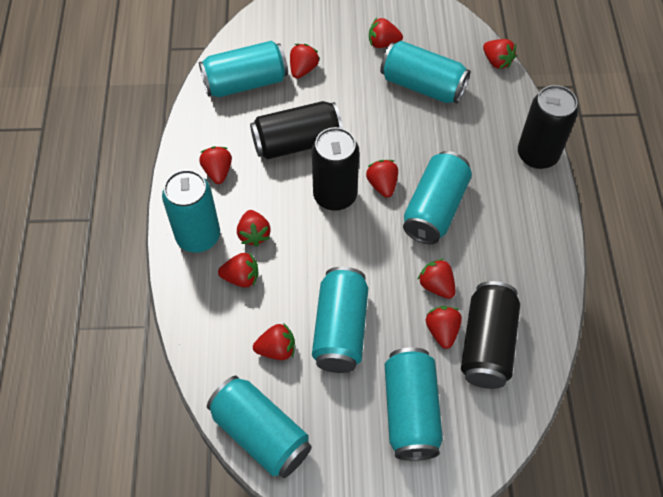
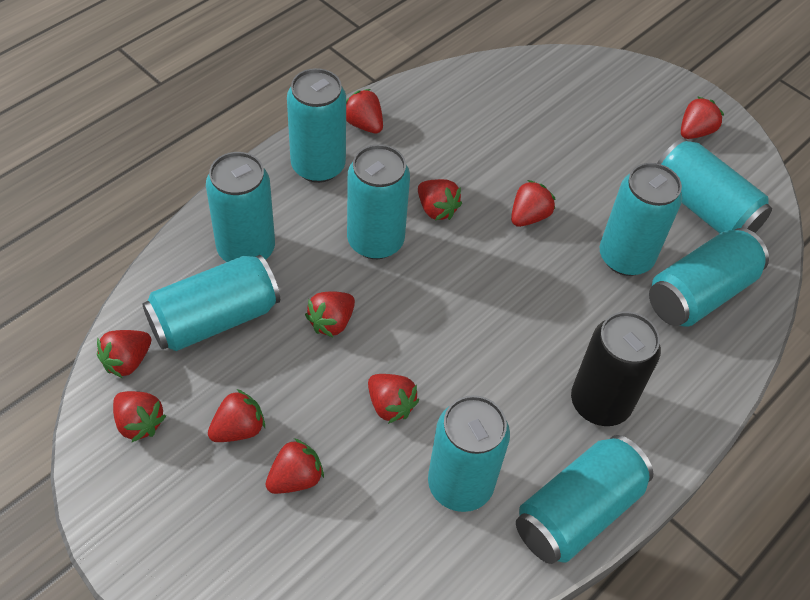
black can: 4 -> 1
turquoise can: 7 -> 9

